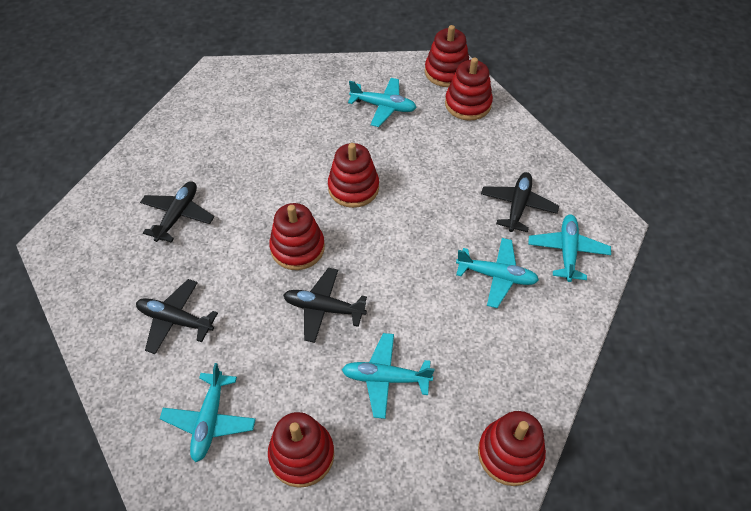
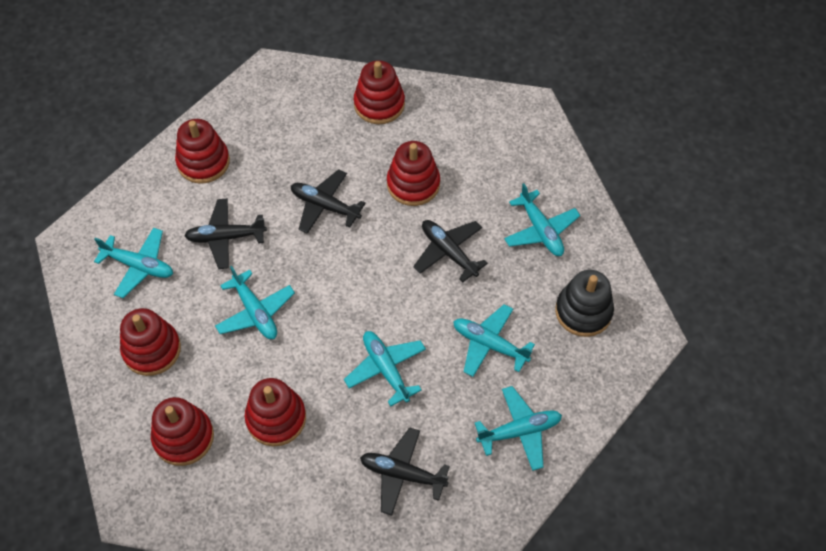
black stacking toy: 0 -> 1
turquoise plane: 5 -> 6

